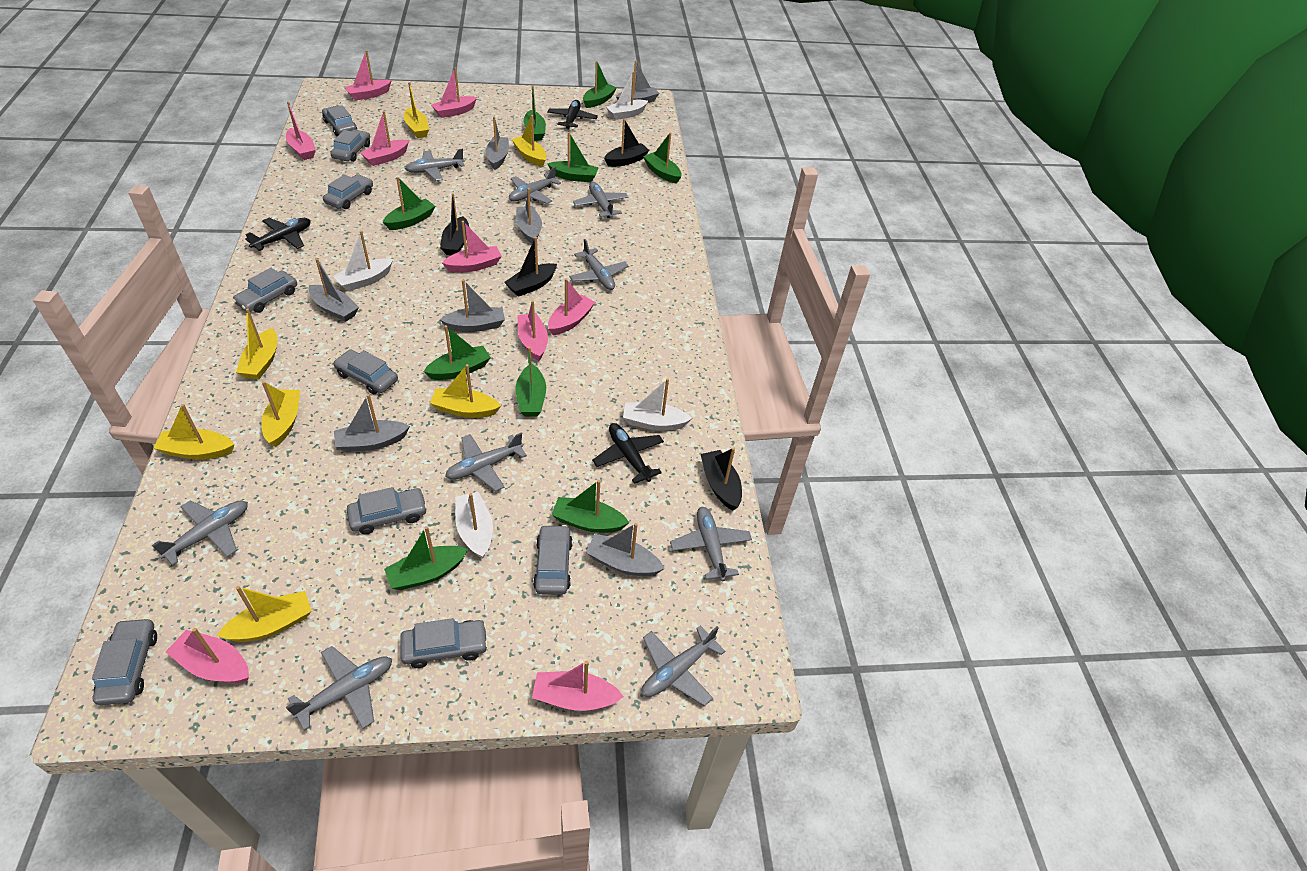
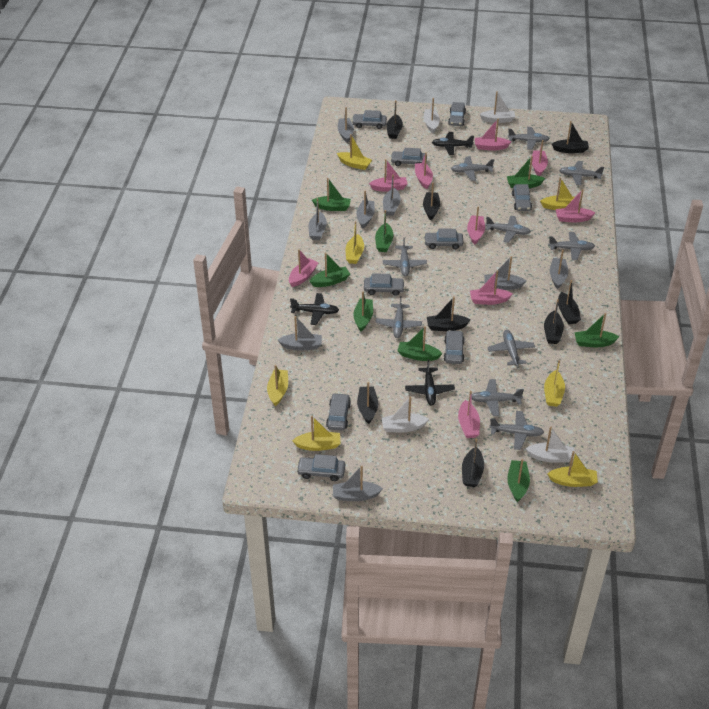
black boat: 4 -> 8
green boat: 9 -> 8
grey boat: 7 -> 8
grey plane: 9 -> 10

